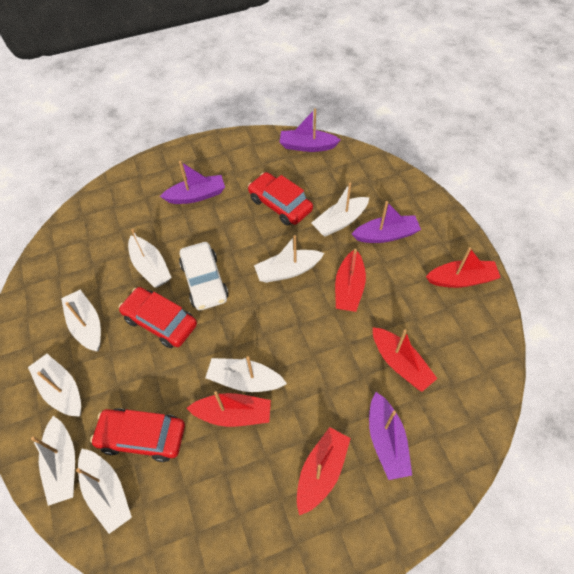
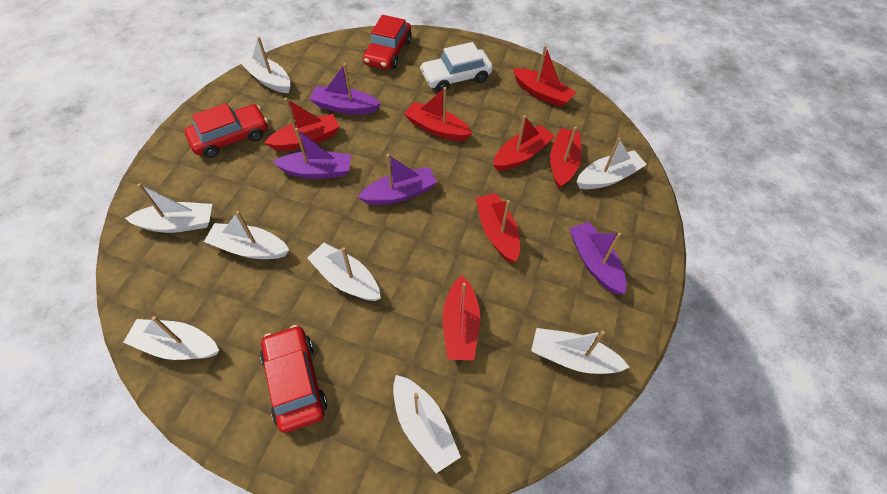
red boat: 5 -> 7

